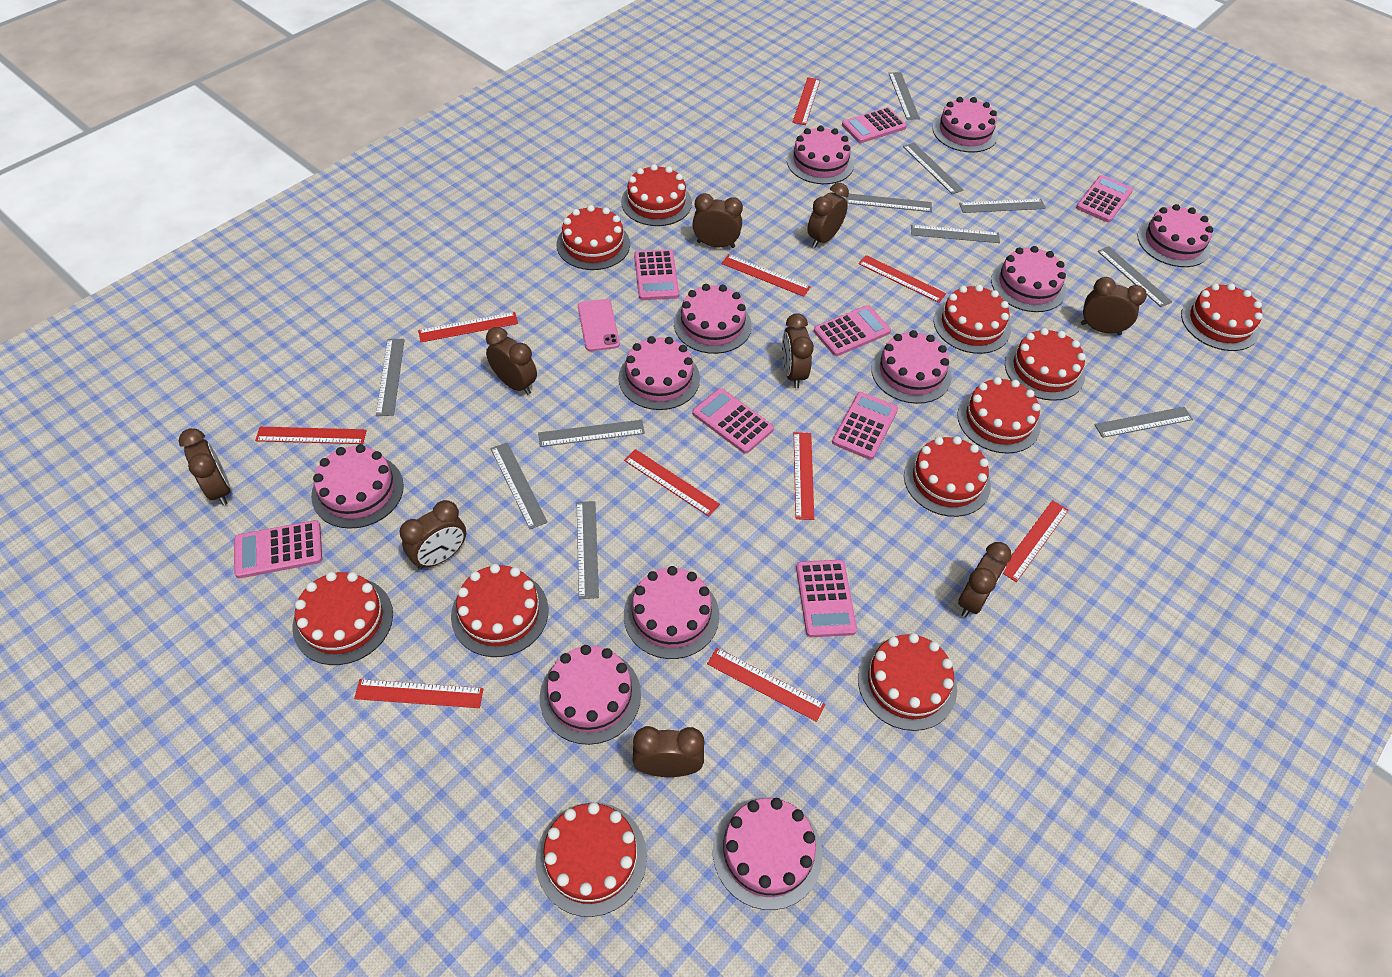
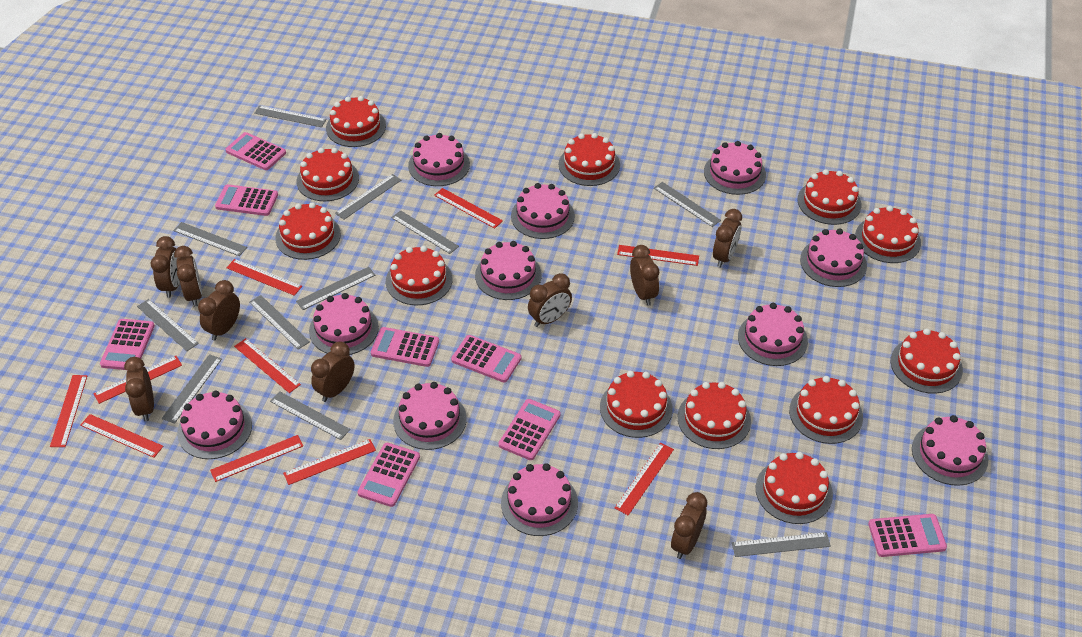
pink phone: 1 -> 0
red cake: 11 -> 12

